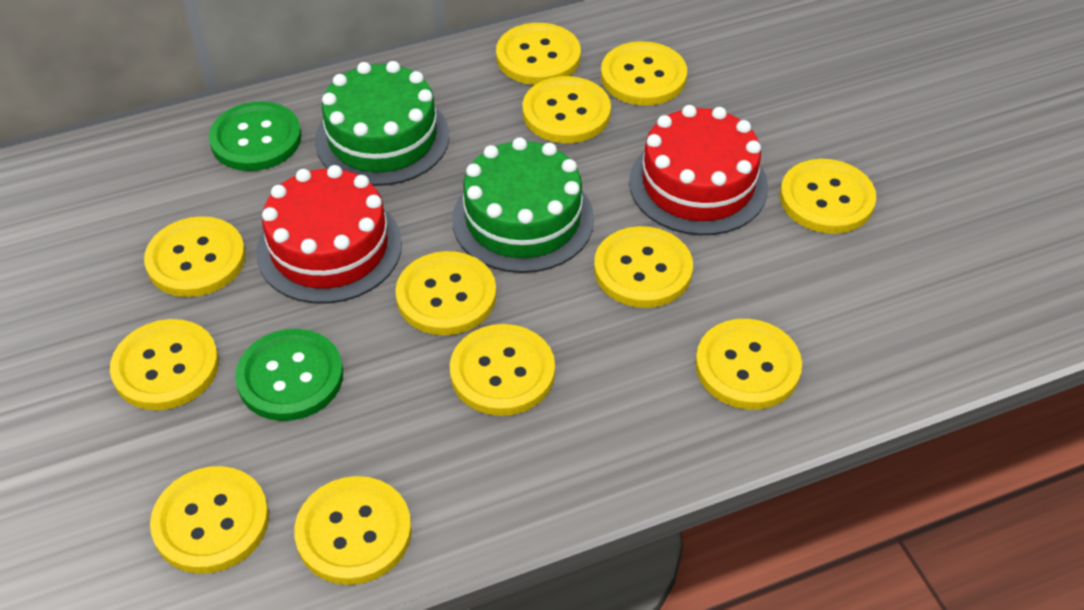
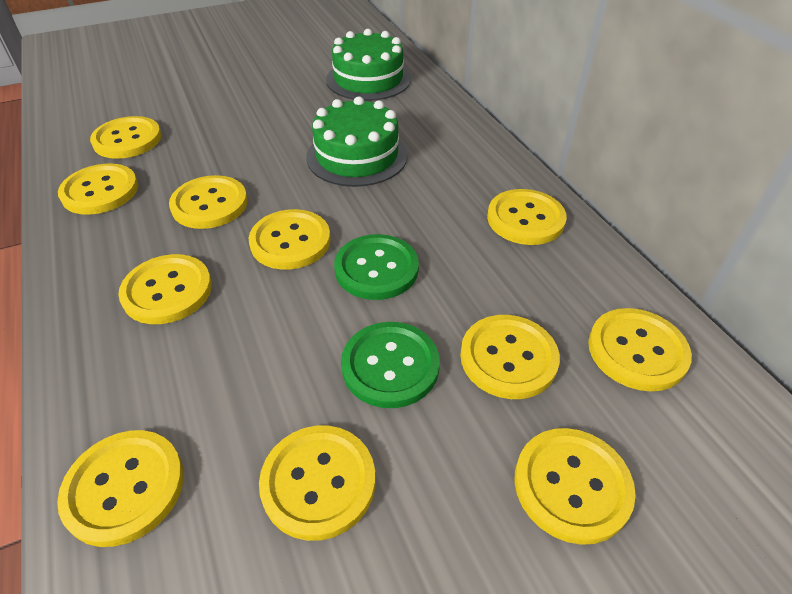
red cake: 2 -> 0
yellow button: 12 -> 11

